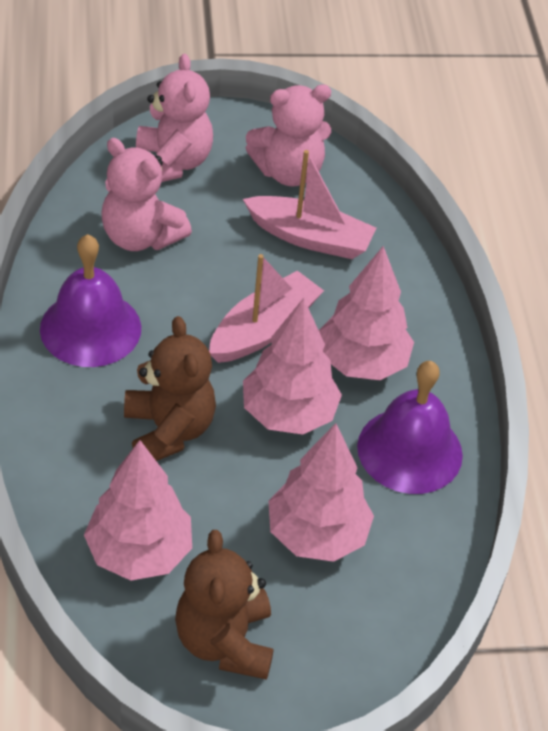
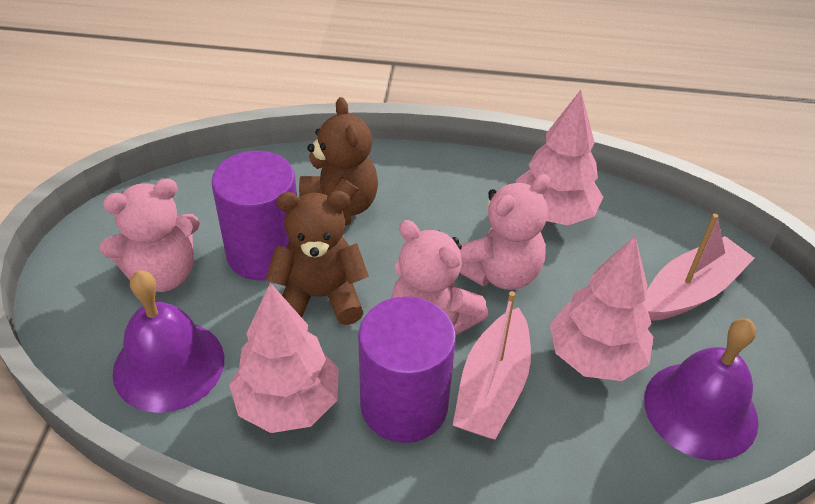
pink tree: 4 -> 3
purple cylinder: 0 -> 2

